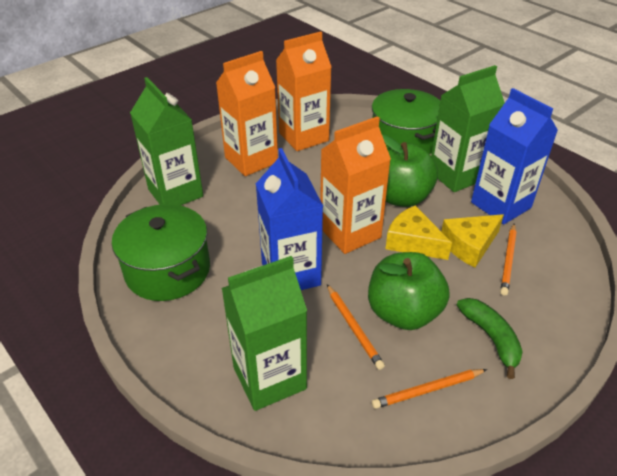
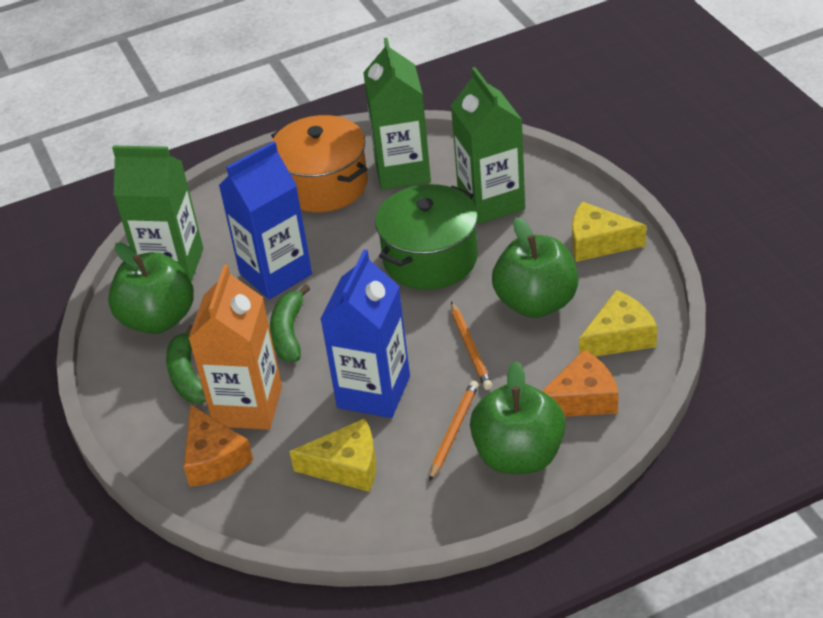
green apple: 2 -> 3
green banana: 1 -> 2
green pot: 2 -> 1
orange carton: 3 -> 1
orange cheese: 0 -> 2
orange pencil: 3 -> 2
orange pot: 0 -> 1
yellow cheese: 2 -> 3

